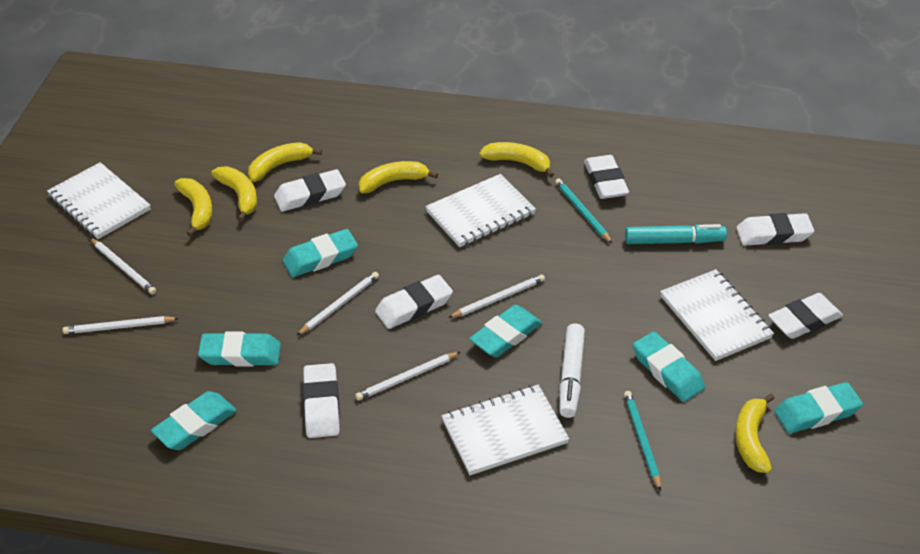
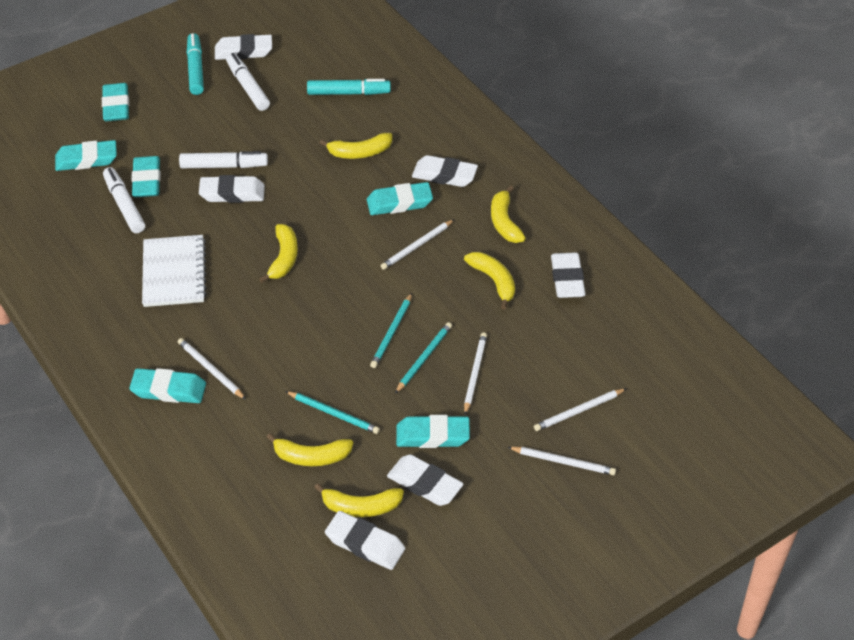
turquoise marker: 1 -> 2
turquoise pencil: 2 -> 3
white marker: 1 -> 3
white notebook: 4 -> 1

